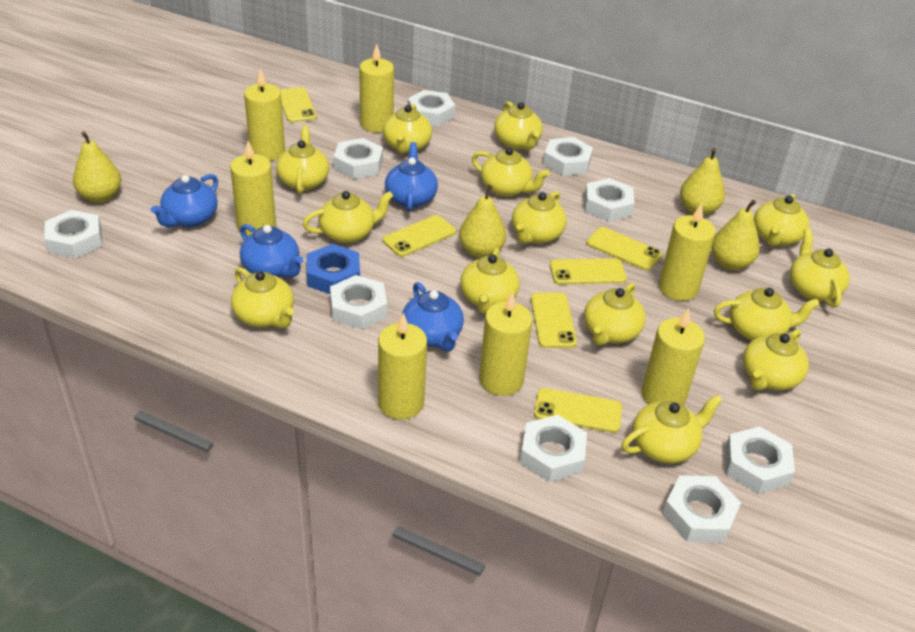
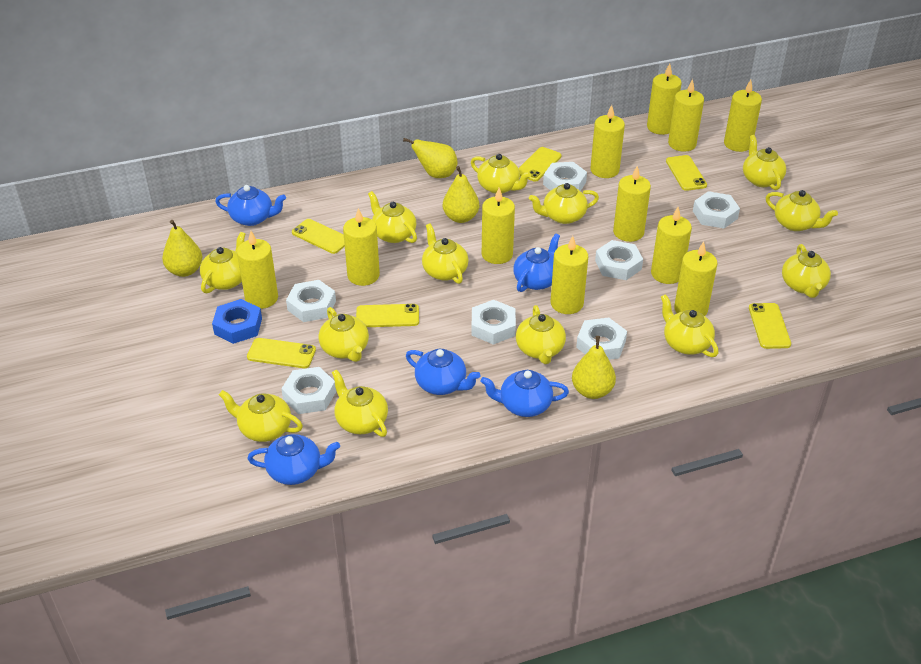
blue teapot: 4 -> 5
white nut: 9 -> 7
yellow candle: 7 -> 11
yellow teapot: 14 -> 13

